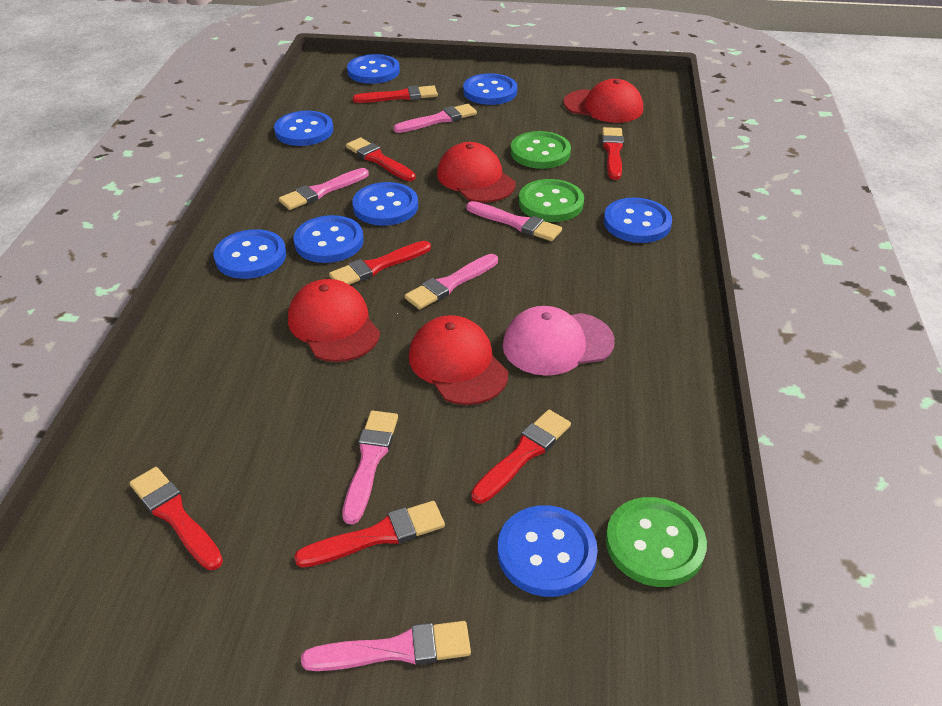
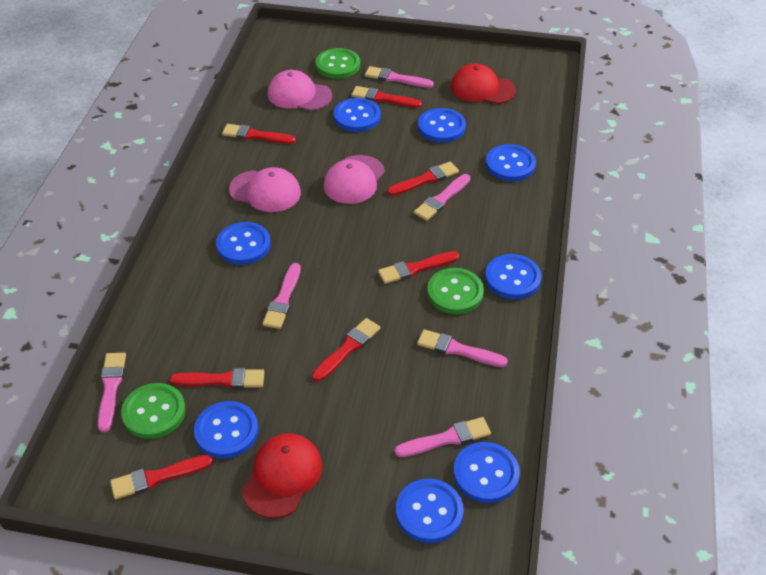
pink cap: 1 -> 3
red cap: 4 -> 2

